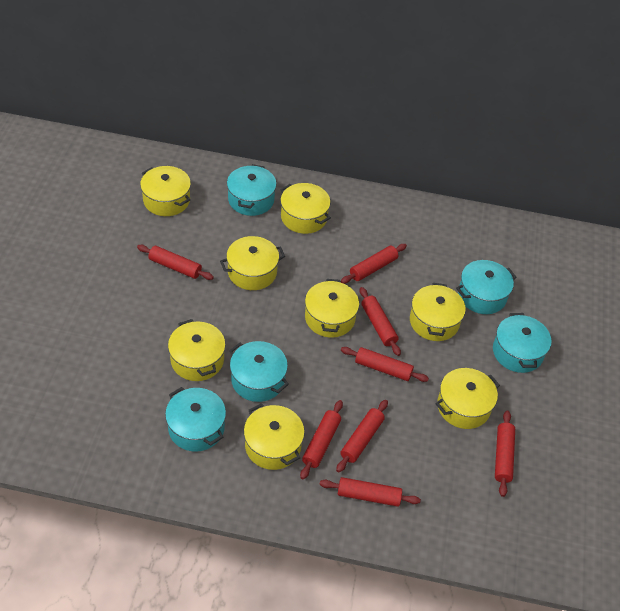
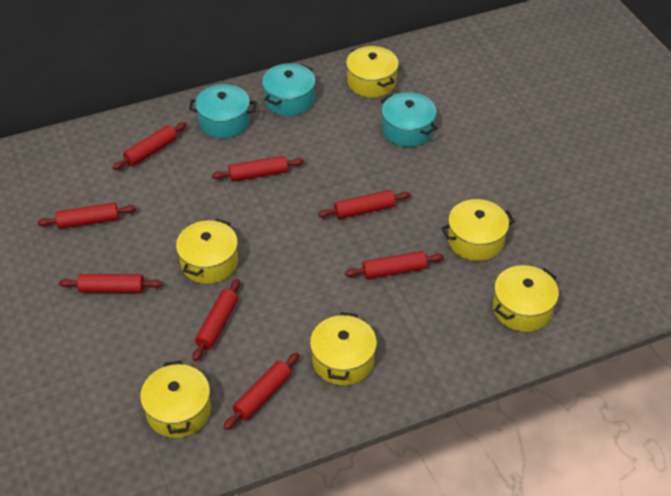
turquoise pot: 5 -> 3
yellow pot: 8 -> 6

